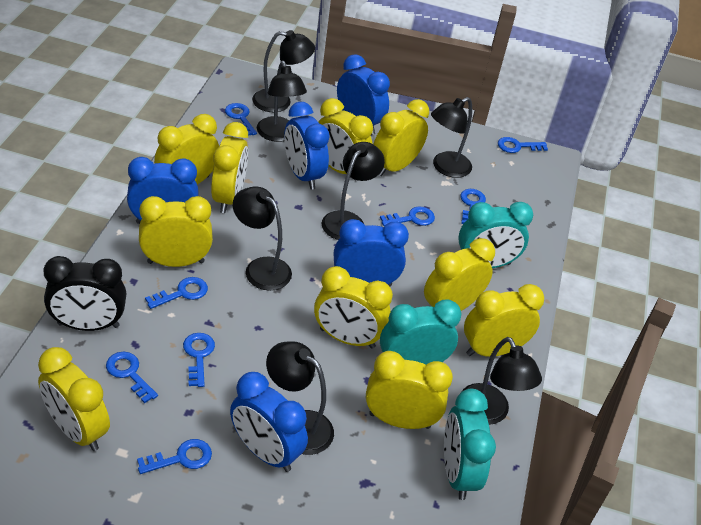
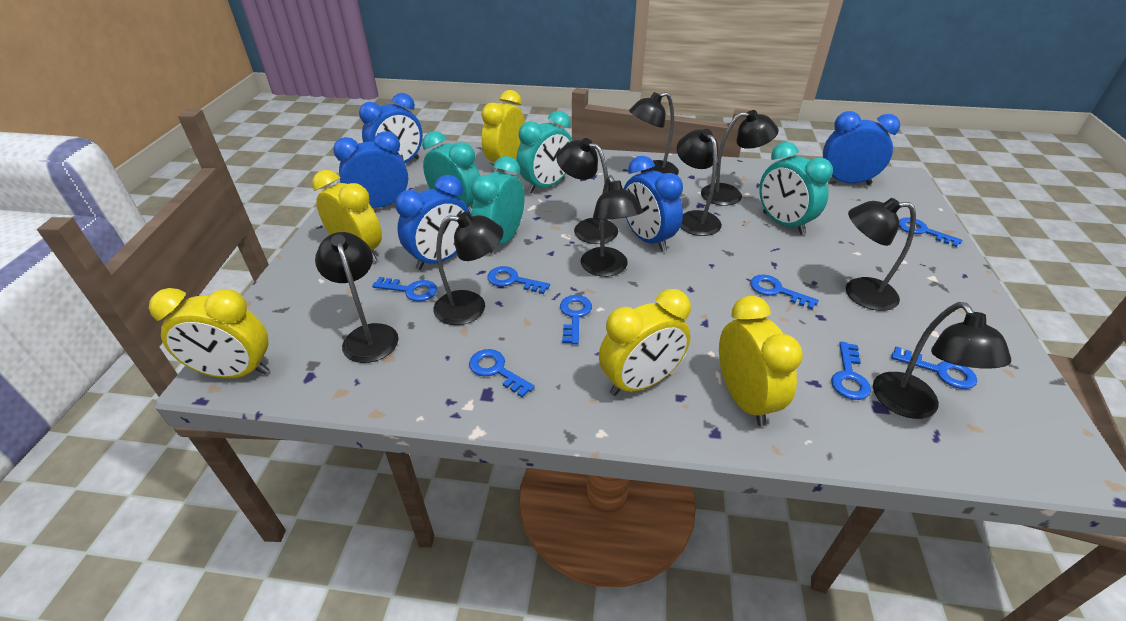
black clock: 1 -> 0
black lamp: 7 -> 9
turquoise clock: 3 -> 4
yellow clock: 10 -> 5

